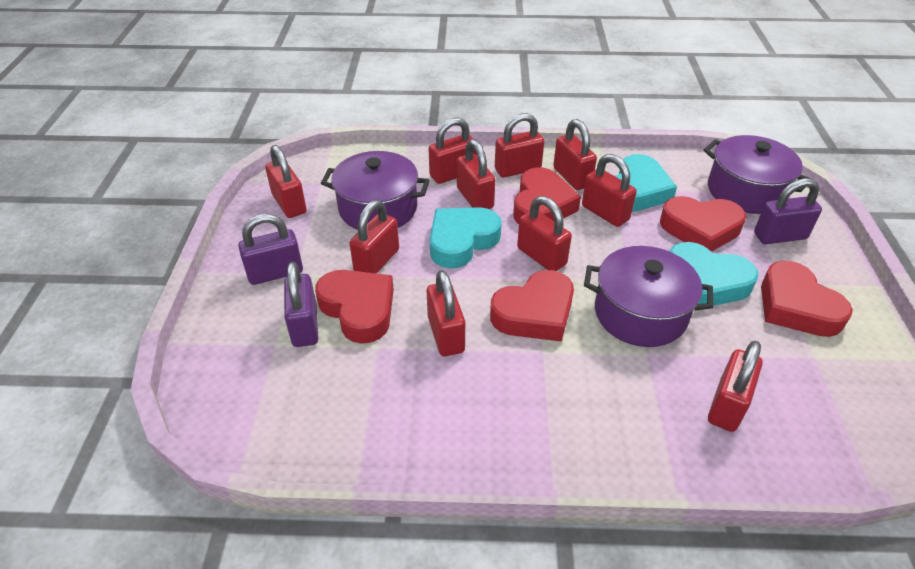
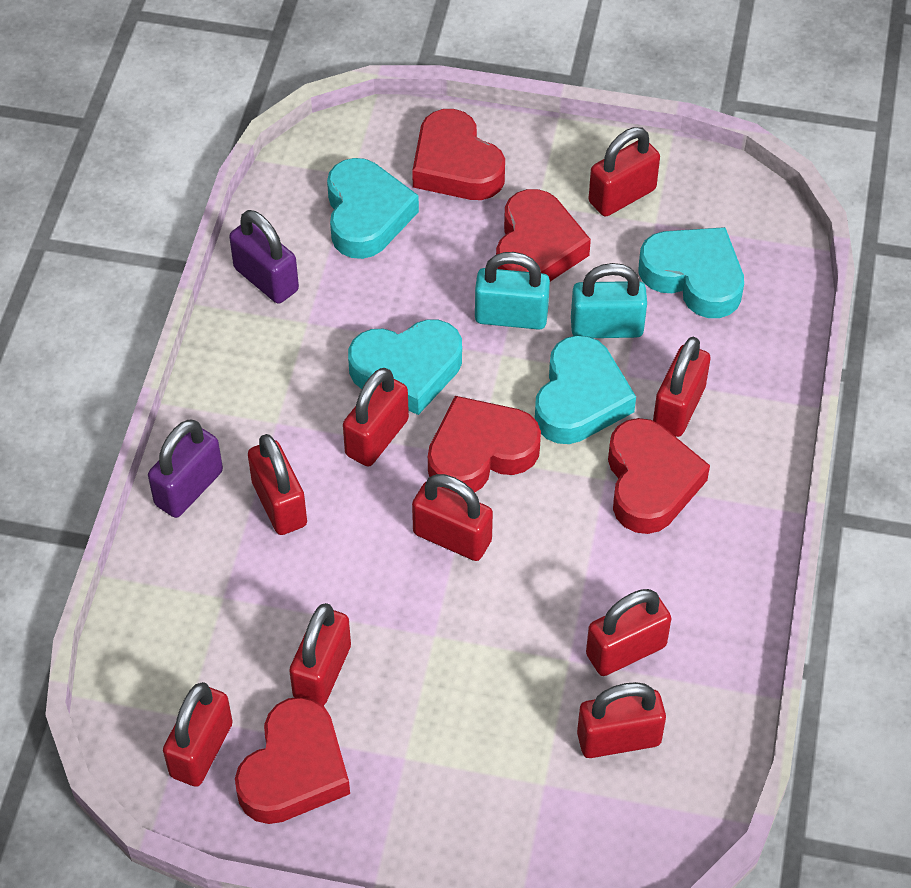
purple padlock: 3 -> 2
purple pot: 3 -> 0
red padlock: 10 -> 9
turquoise heart: 3 -> 4
turquoise padlock: 0 -> 2

